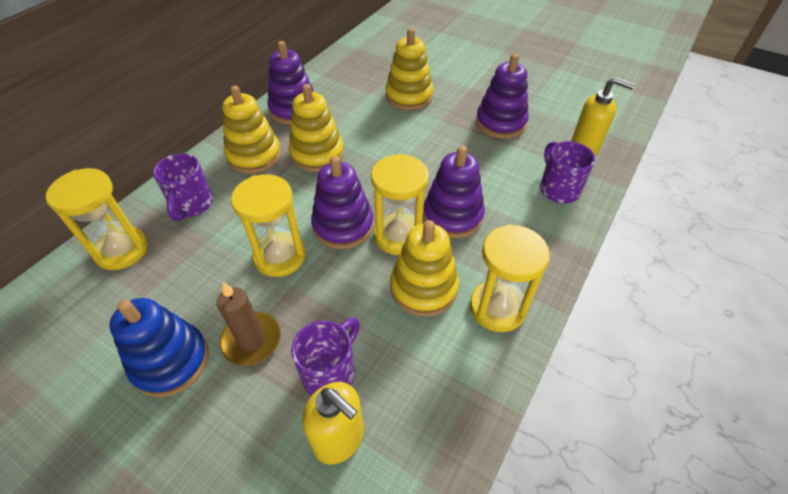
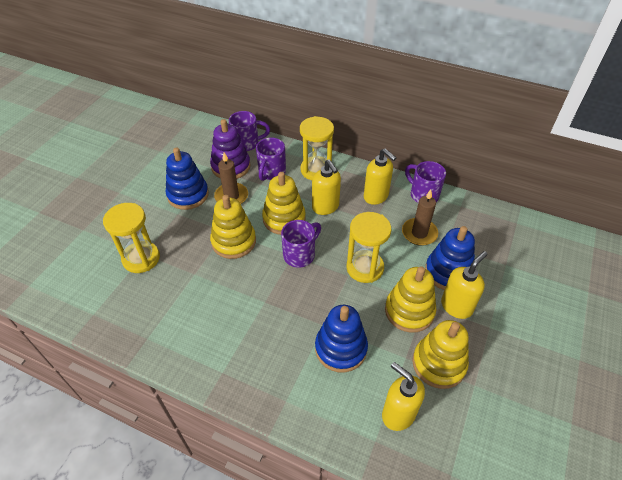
blue stacking toy: 1 -> 3
brown candle: 1 -> 2
purple mug: 3 -> 4
purple stacking toy: 4 -> 1
yellow hourglass: 4 -> 3
yellow soap dispenser: 2 -> 4

